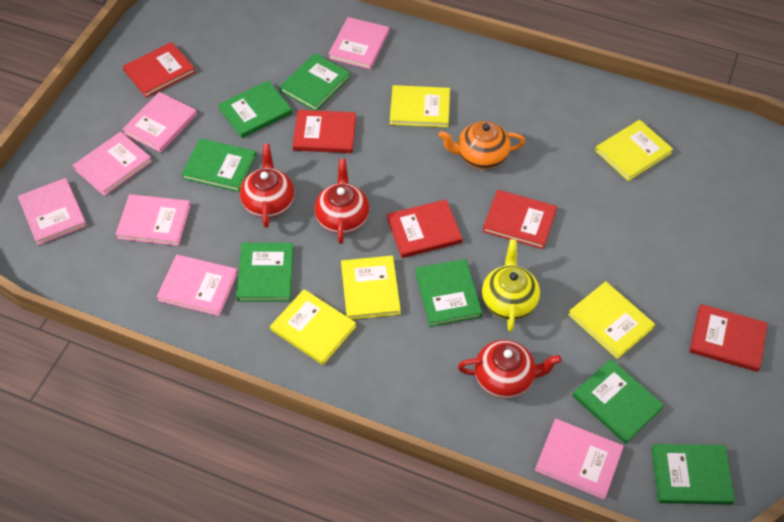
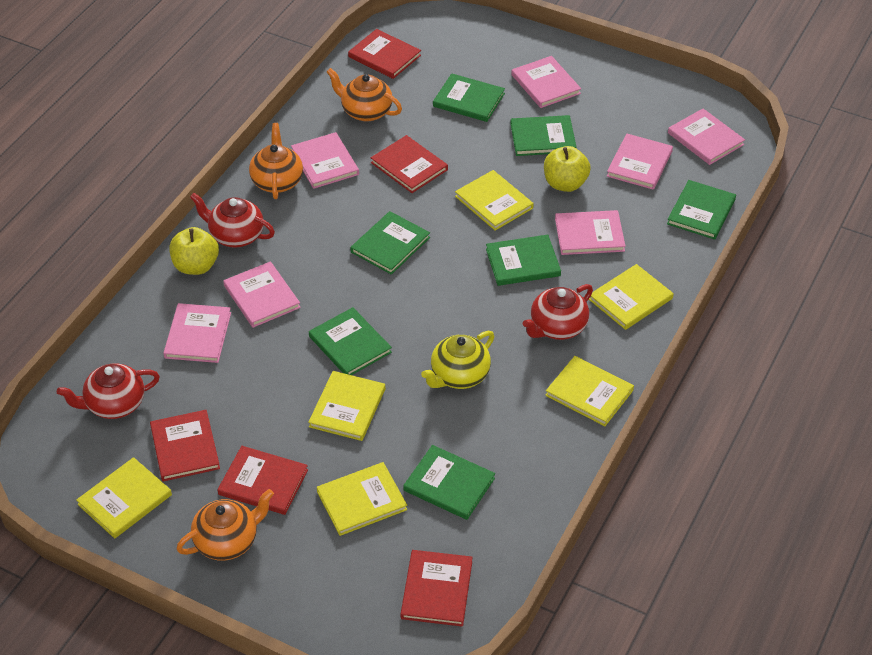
orange teapot: 1 -> 3
yellow apple: 0 -> 2
yellow book: 5 -> 6

